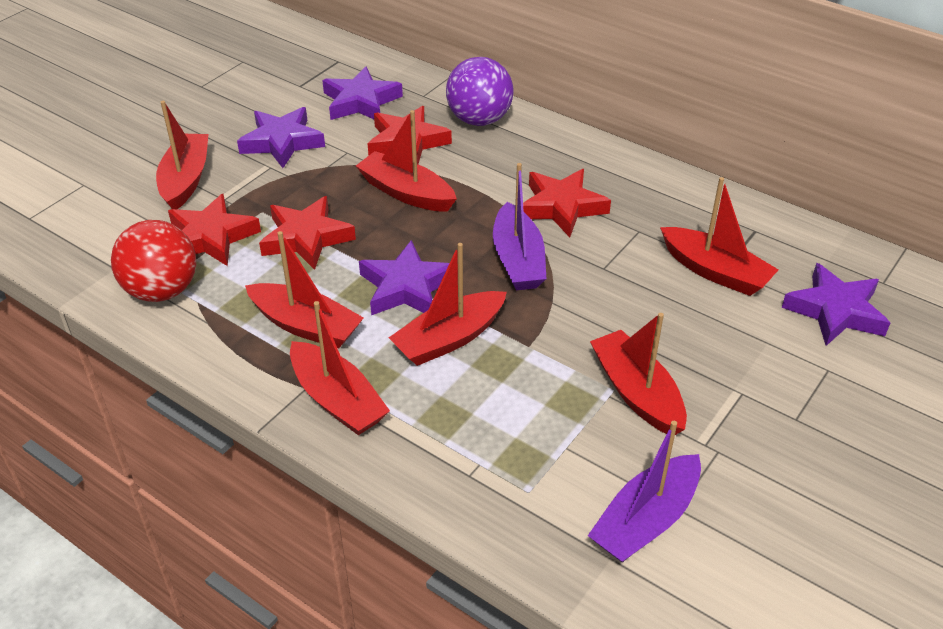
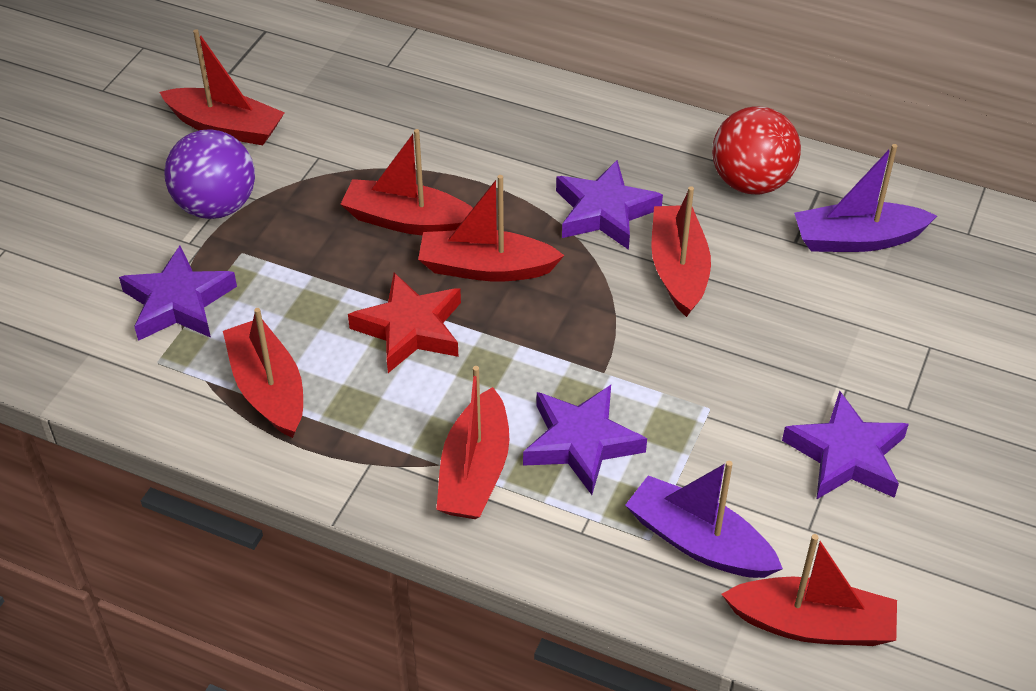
red star: 4 -> 1

